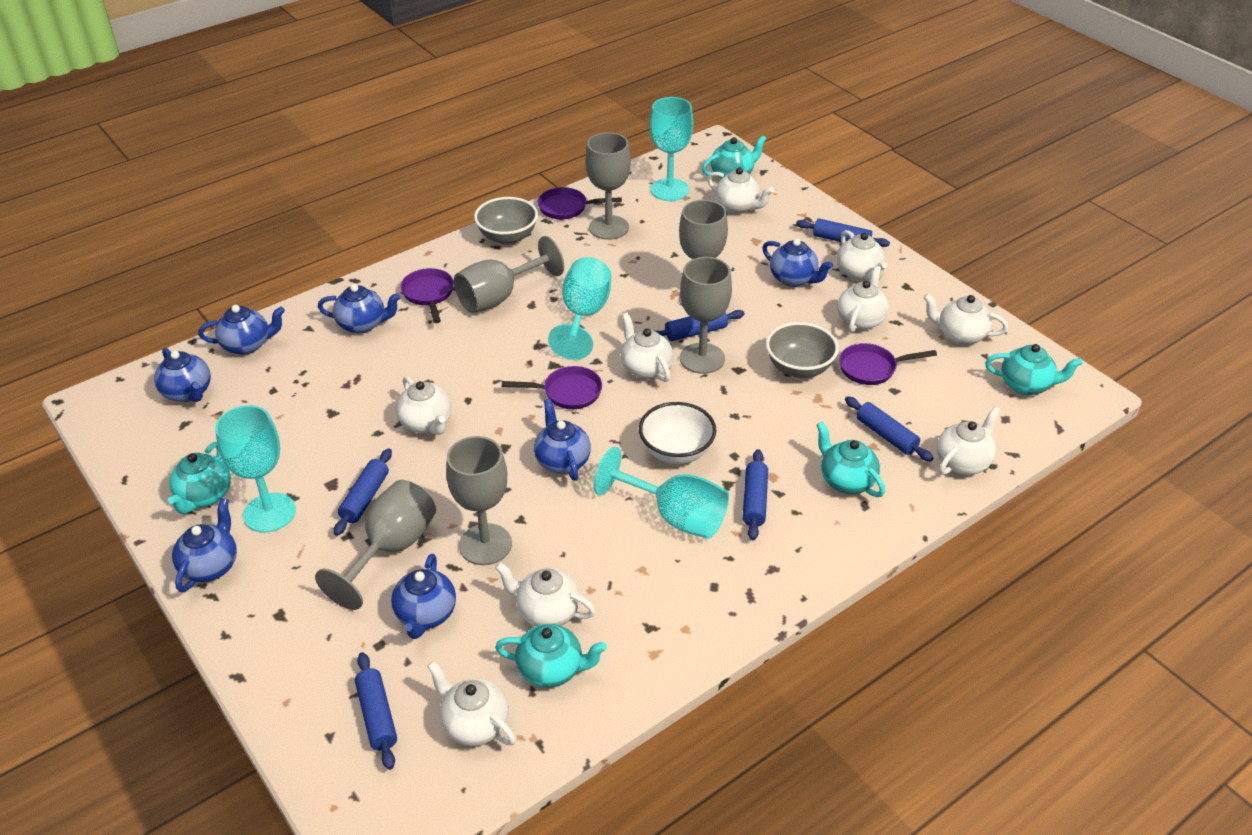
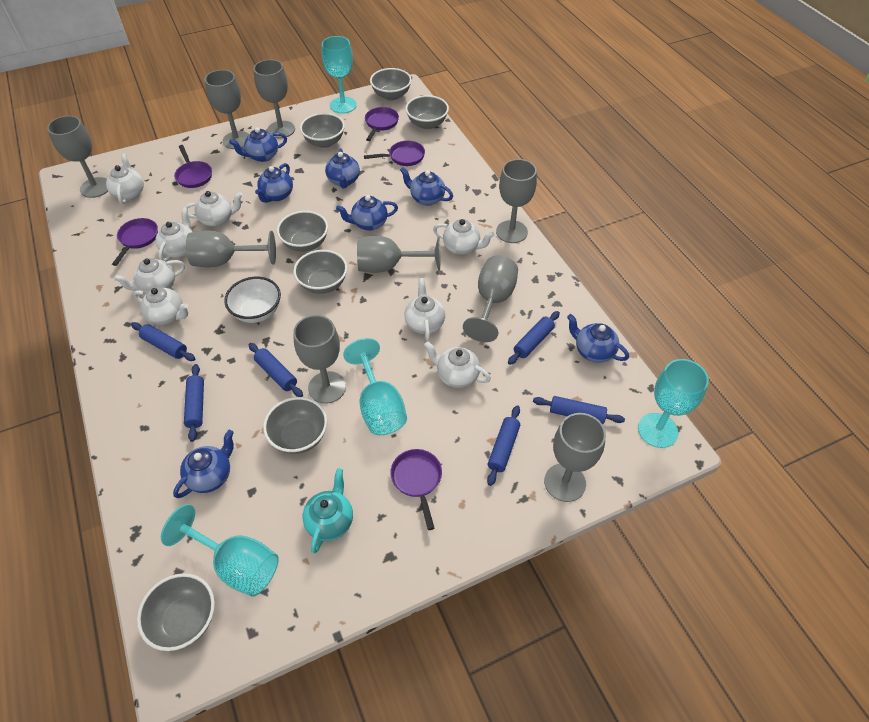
grey bowl: 2 -> 7
grey goblet: 6 -> 9
purple pan: 4 -> 5
turquoise teapot: 5 -> 1
white teapot: 9 -> 8

